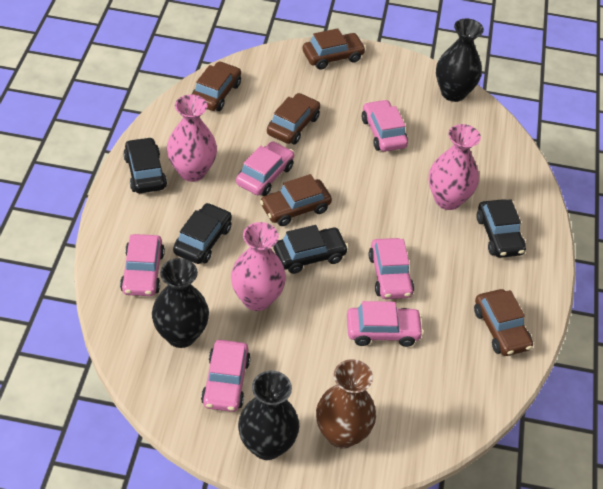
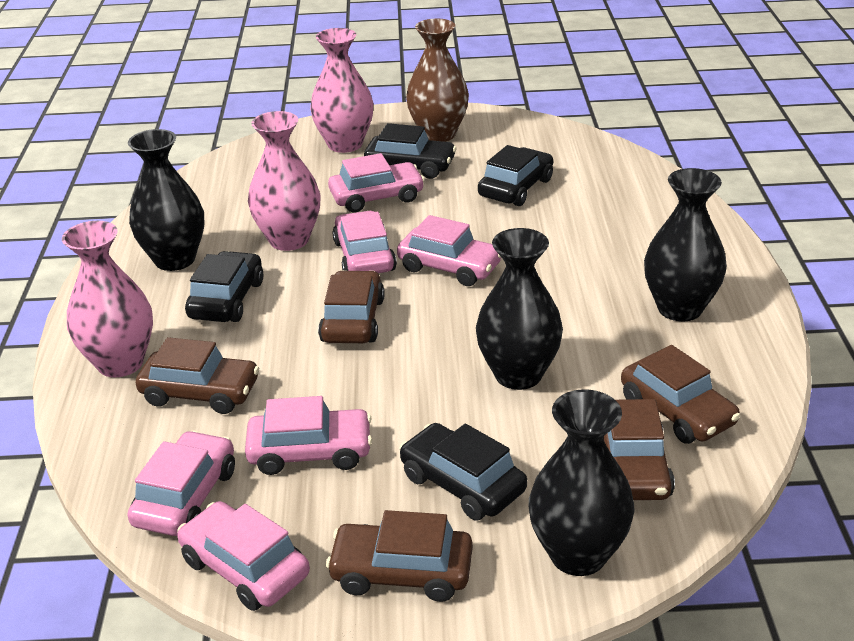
black vase: 3 -> 4

